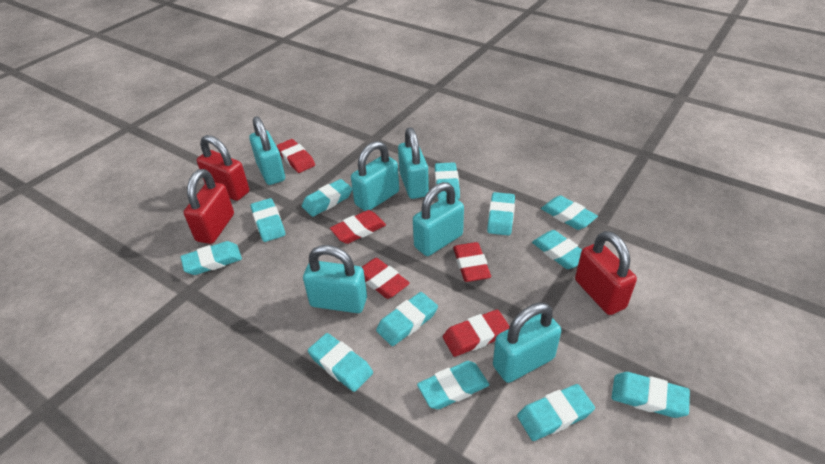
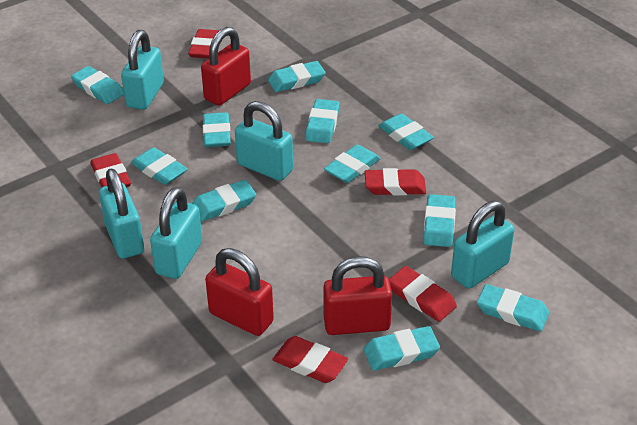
turquoise eraser: 12 -> 11
turquoise padlock: 6 -> 5

